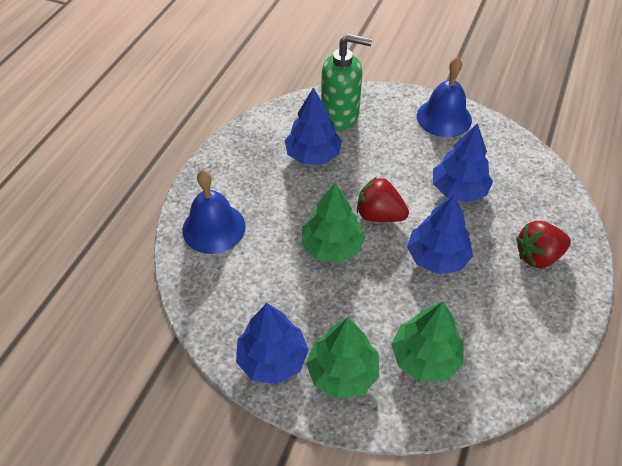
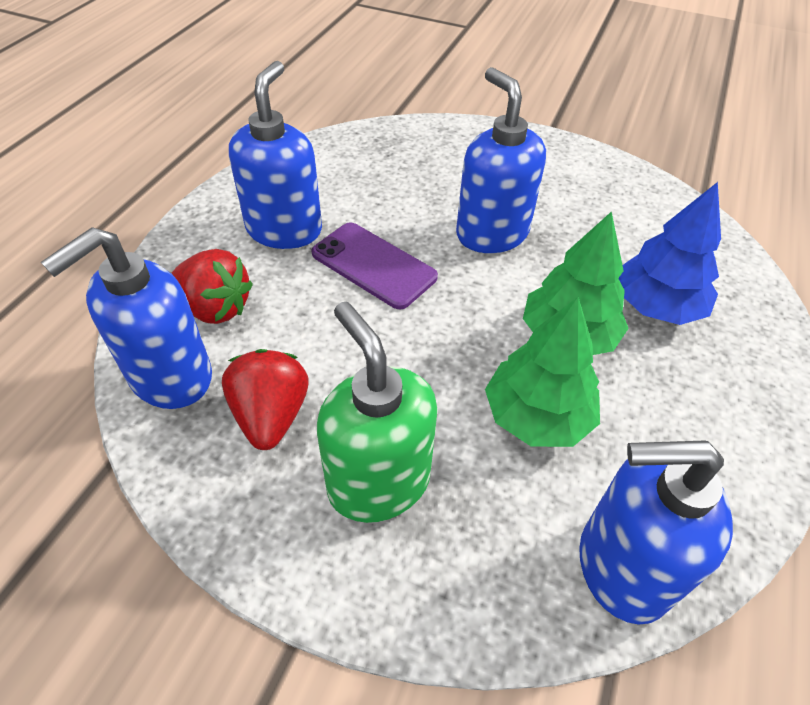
blue bell: 2 -> 0
blue soap dispenser: 0 -> 4
blue tree: 4 -> 1
green tree: 3 -> 2
purple phone: 0 -> 1

